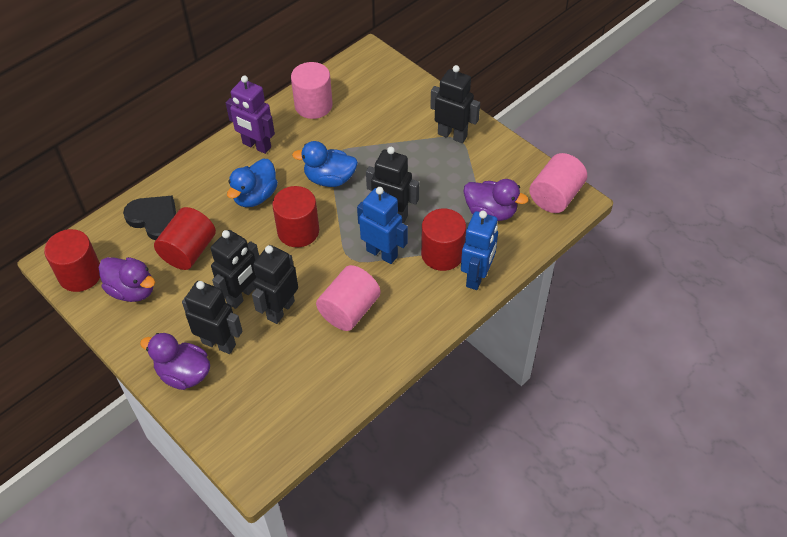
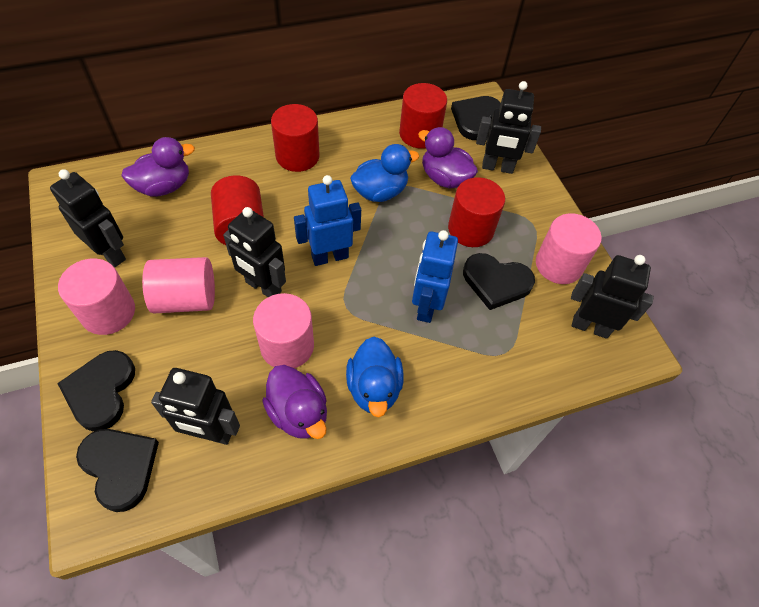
black heart: 1 -> 4
pink cylinder: 3 -> 4
purple robot: 1 -> 0

